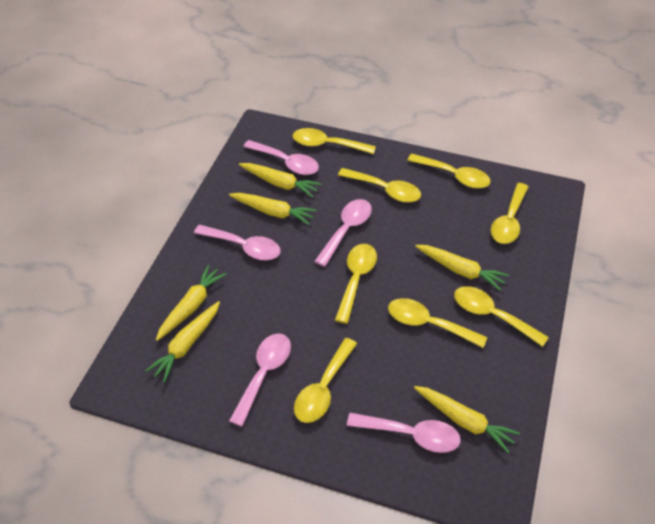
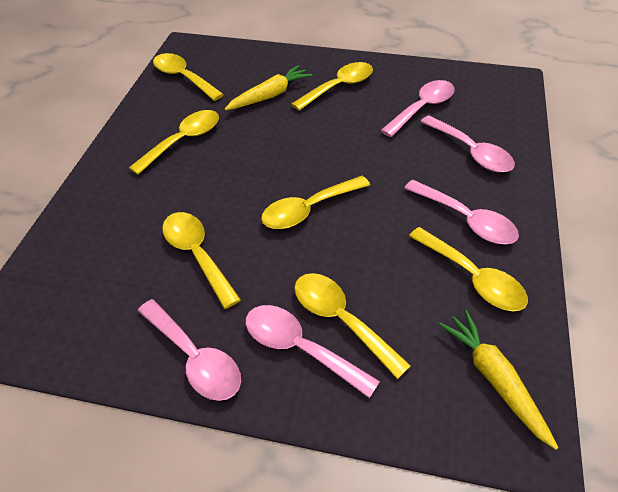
yellow carrot: 6 -> 2
yellow spoon: 8 -> 7

